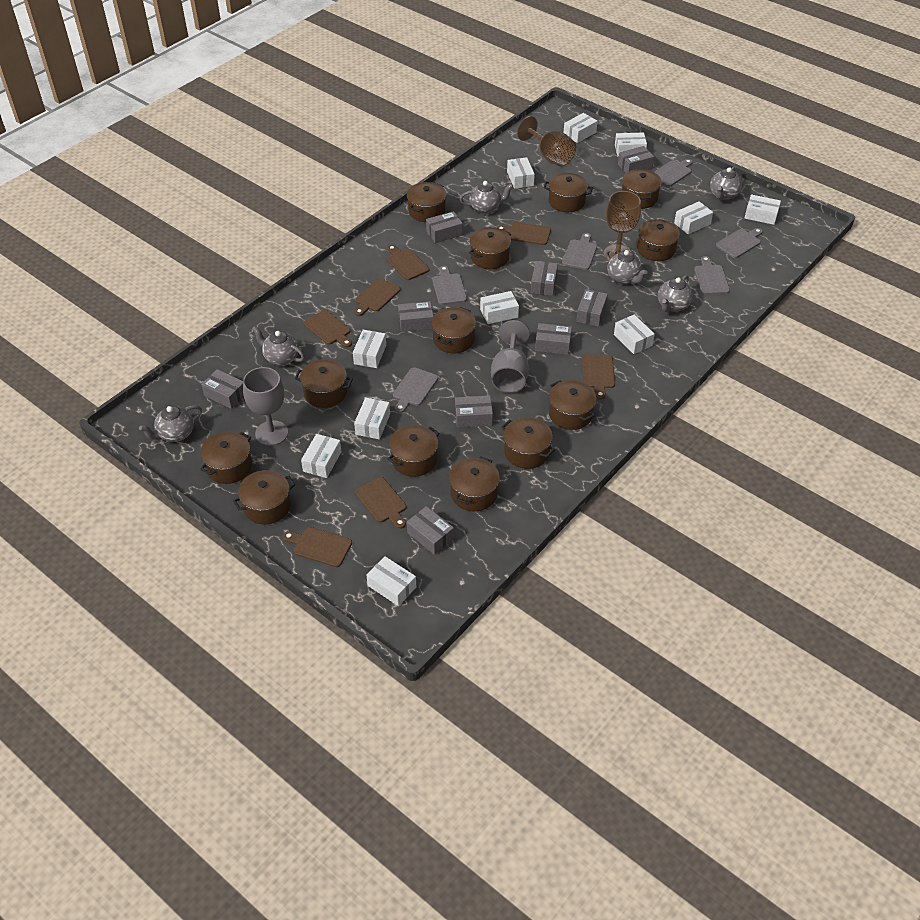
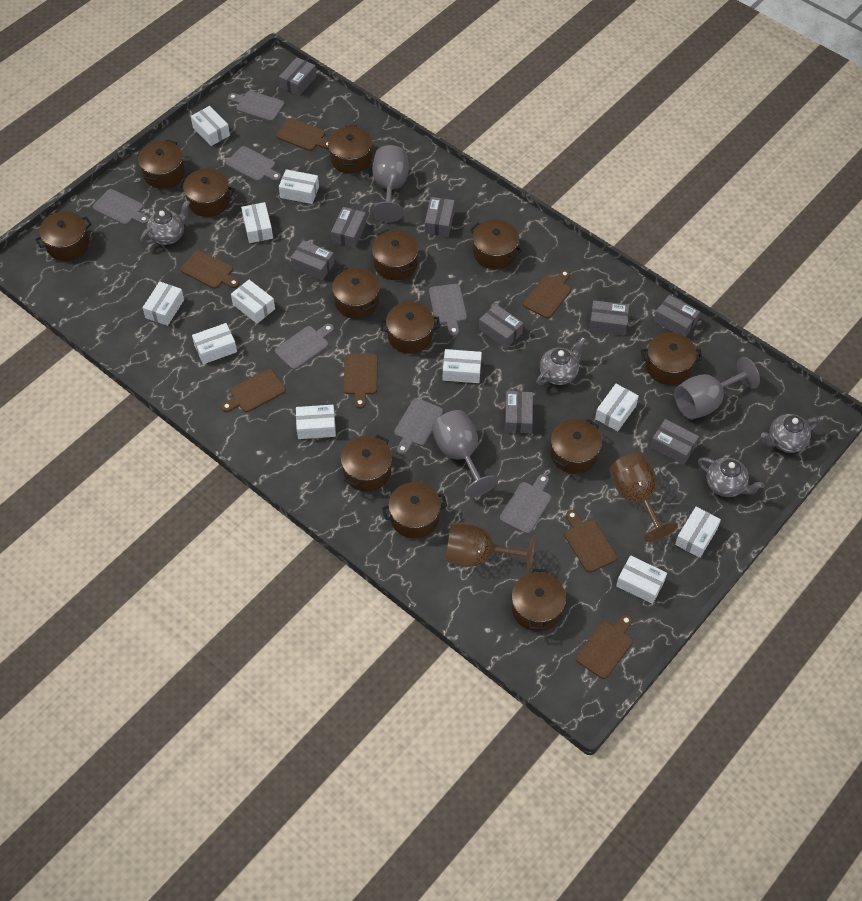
grey cutting board: 6 -> 7
grey goblet: 2 -> 3
grey teapot: 6 -> 4

